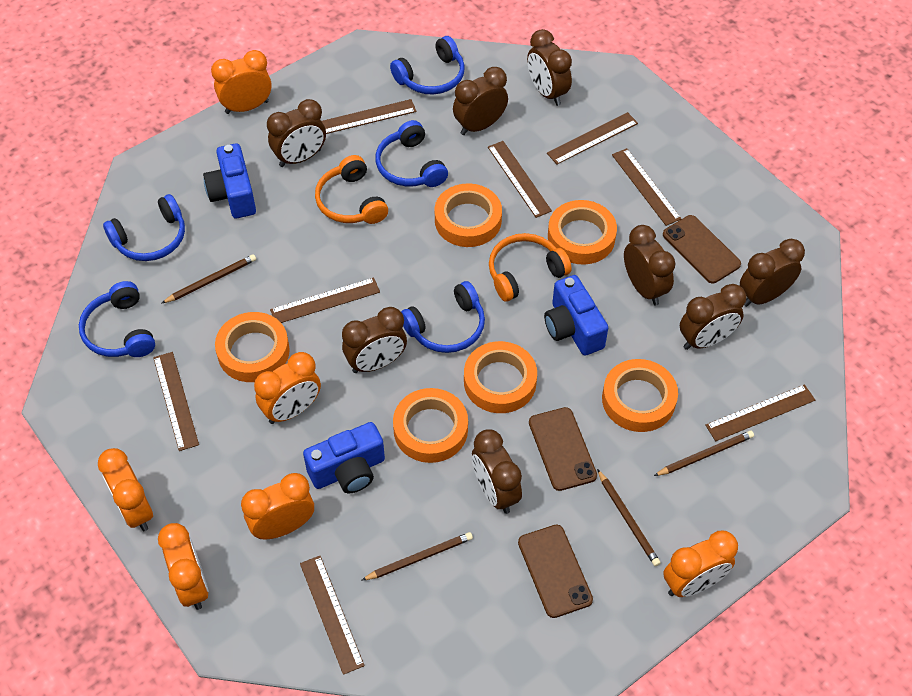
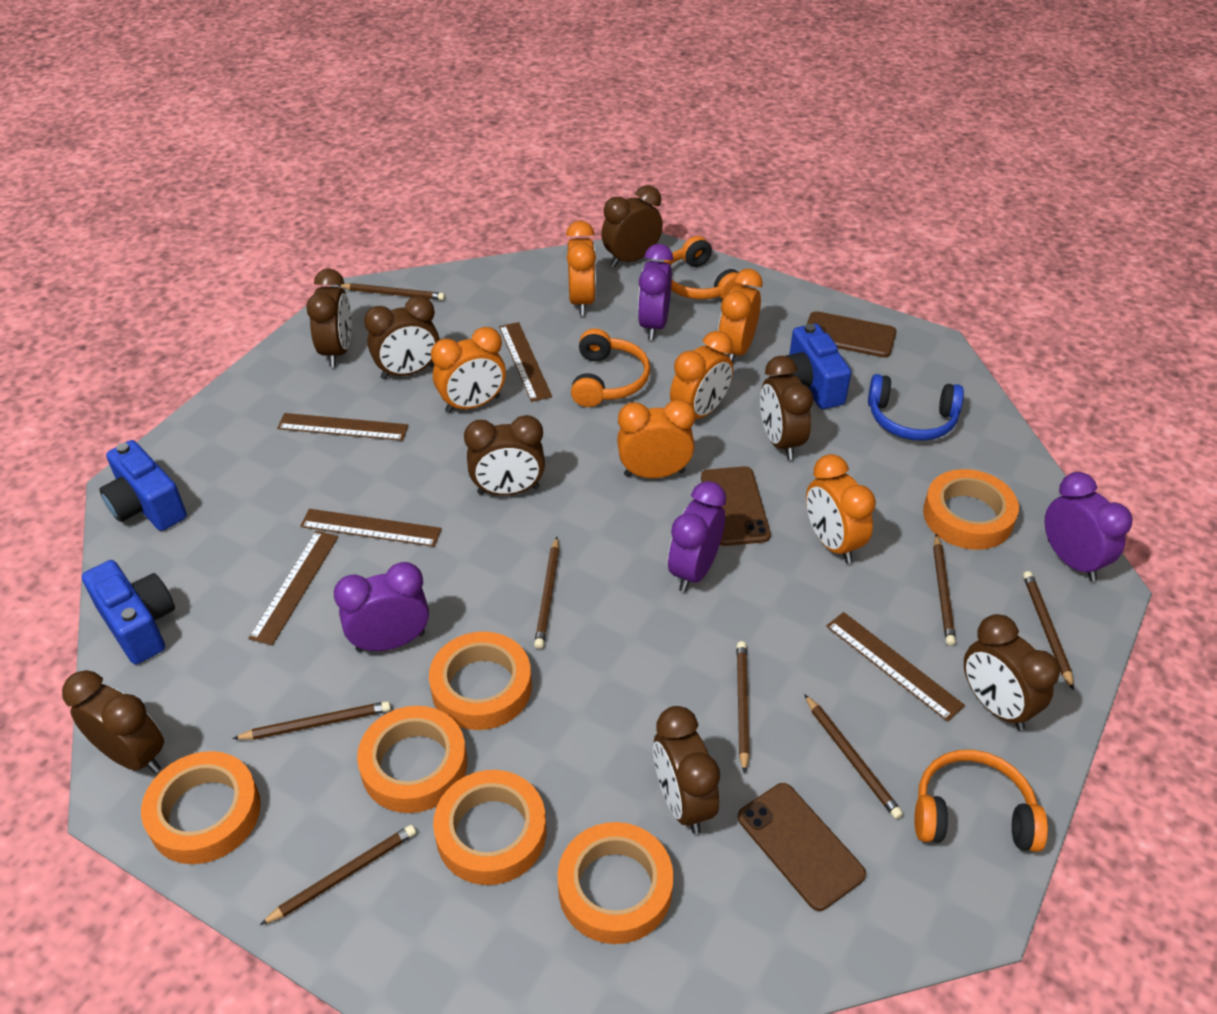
blue headphones: 5 -> 1
brown pencil: 4 -> 8
brown ruler: 8 -> 5
orange headphones: 2 -> 3
purple clock: 0 -> 4

